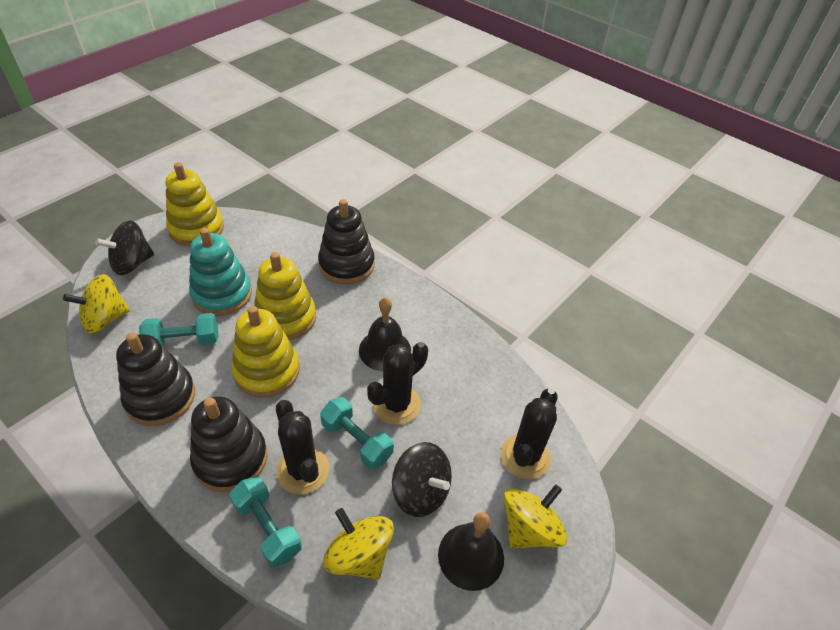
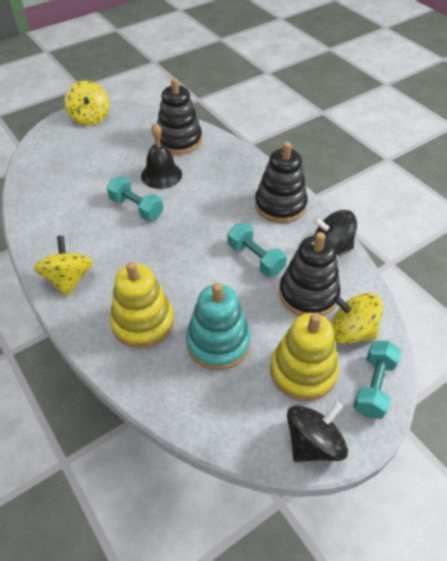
black bell: 2 -> 1
black cactus: 3 -> 0
yellow stacking toy: 3 -> 2

